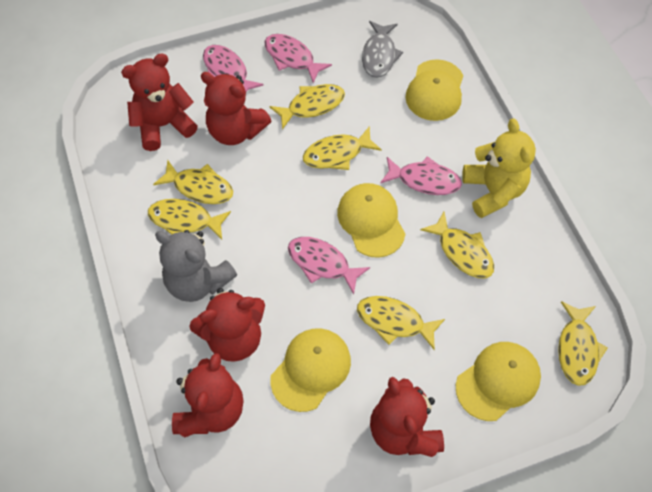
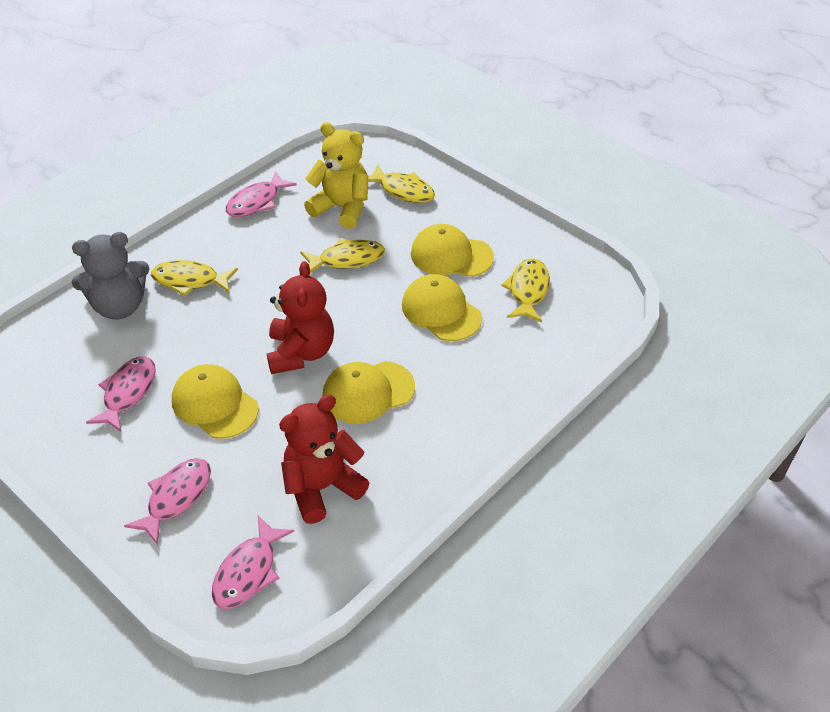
grey fish: 1 -> 0
red teddy bear: 5 -> 2
yellow fish: 7 -> 4

